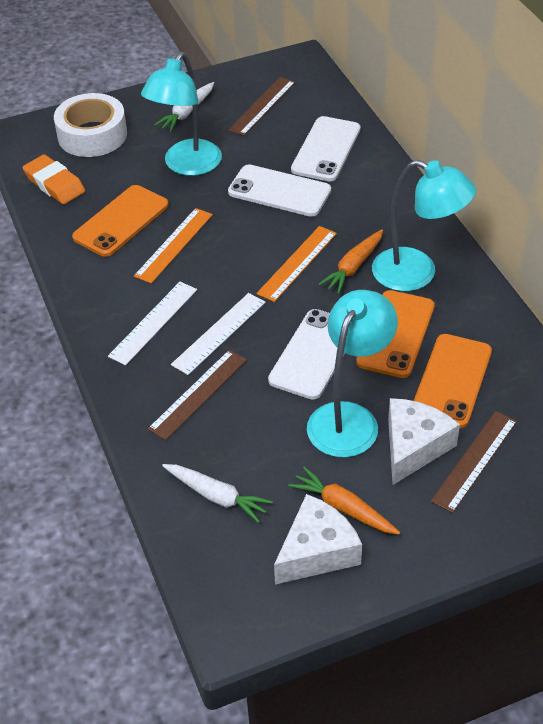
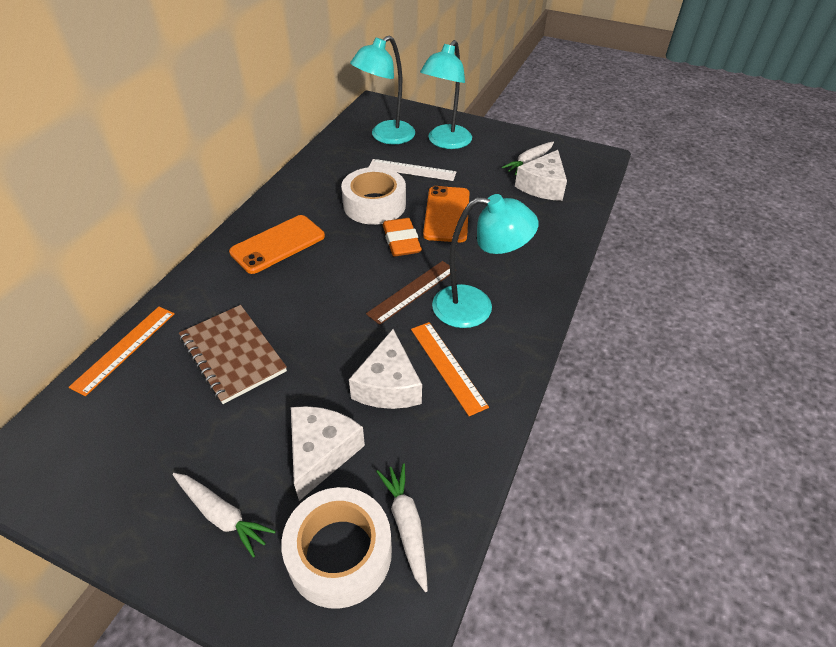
brown notebook: 0 -> 1
brown ruler: 3 -> 1
orange carrot: 2 -> 0
orange phone: 3 -> 2
white carrot: 2 -> 3
white cheese: 2 -> 3
white phone: 3 -> 0
white ruler: 2 -> 1
white tape: 1 -> 2

